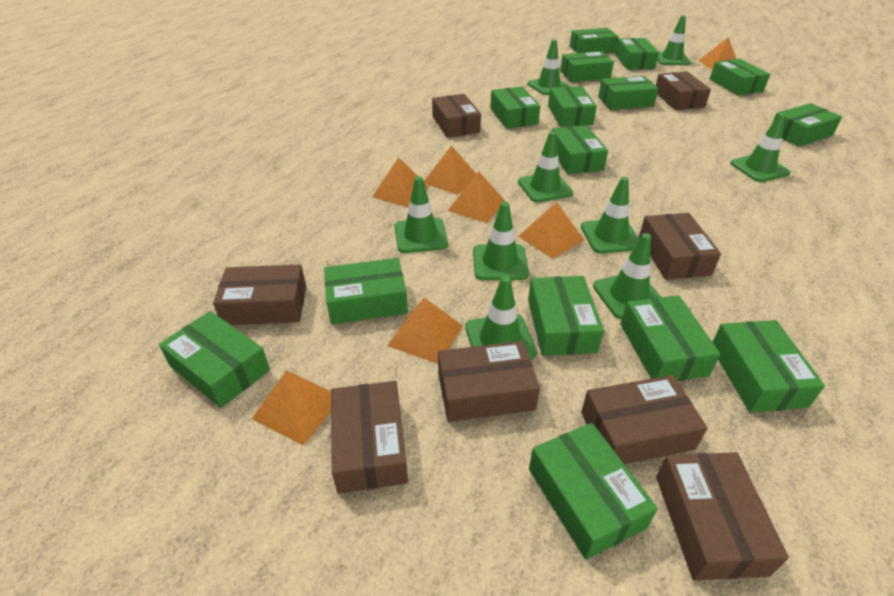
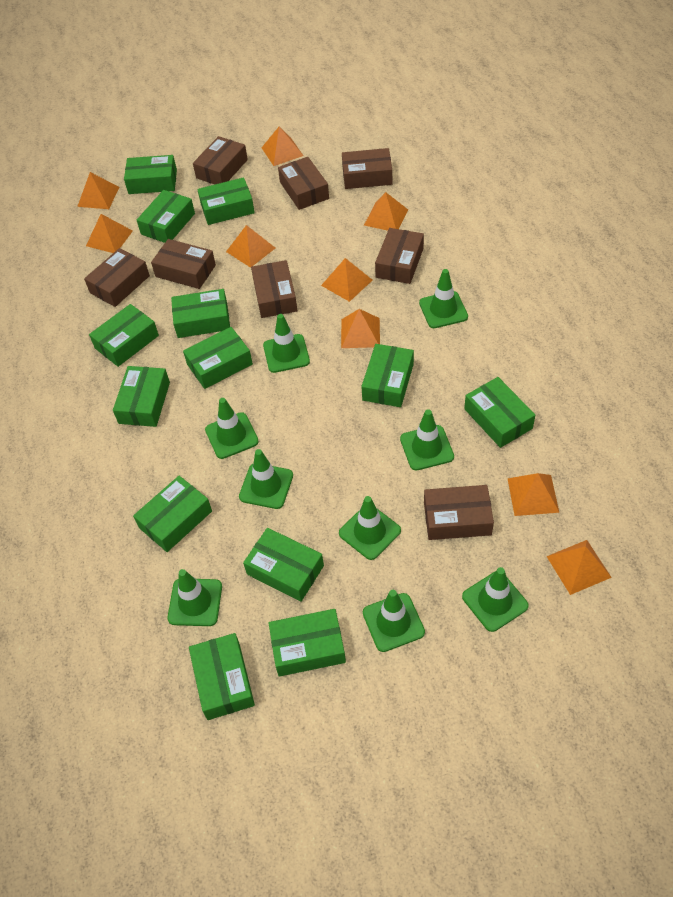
green box: 15 -> 13
orange pyramid: 7 -> 9

